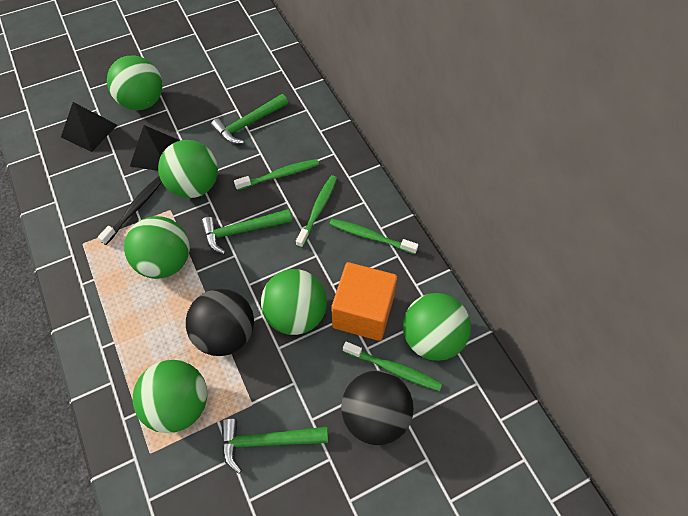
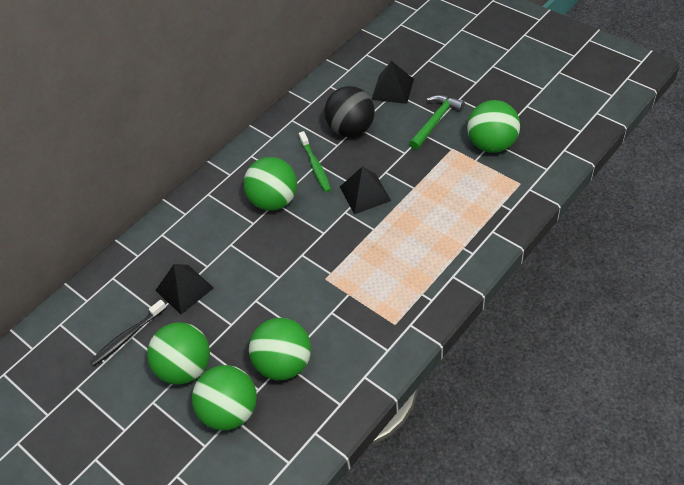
black ball: 2 -> 1
black pyramid: 2 -> 3
green ball: 6 -> 5
green hammer: 3 -> 1
green toothbrush: 4 -> 1
orange cube: 1 -> 0

